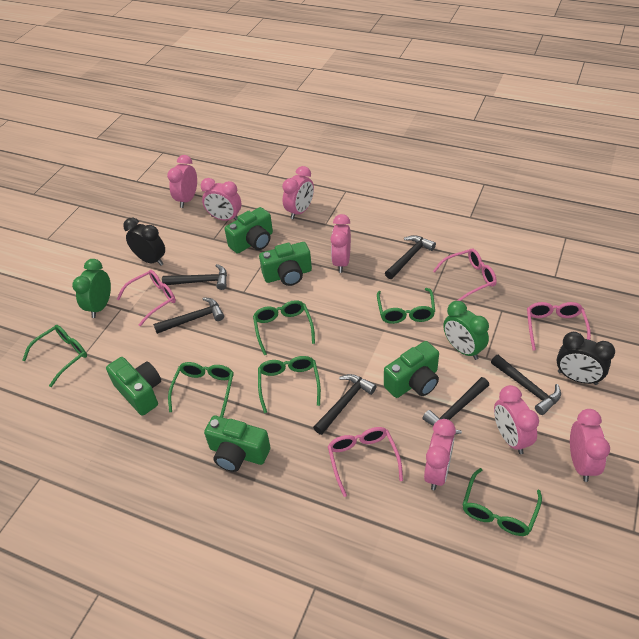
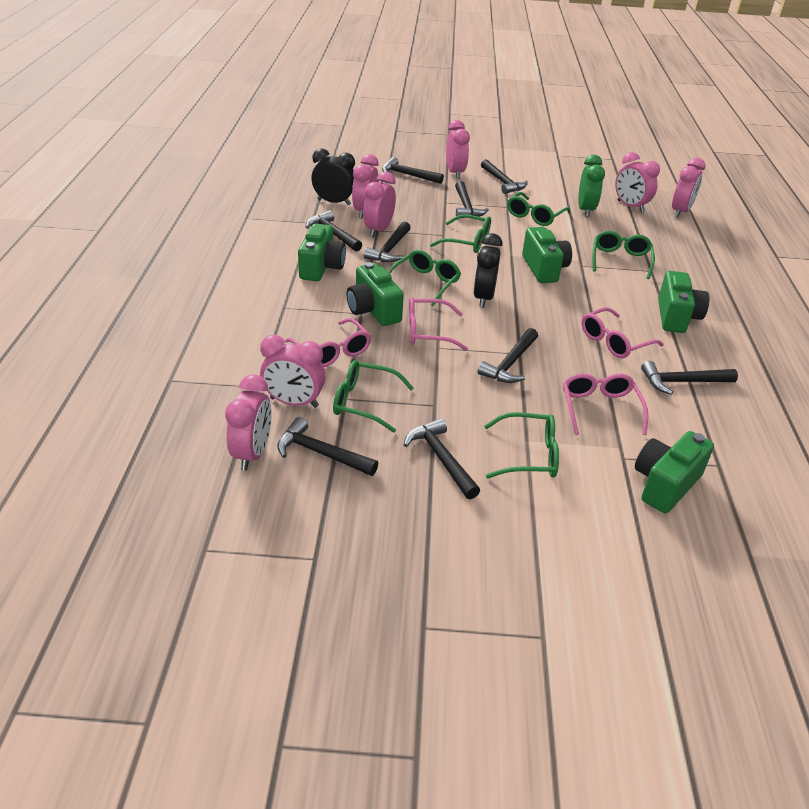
black hammer: 6 -> 9
green clock: 2 -> 1

